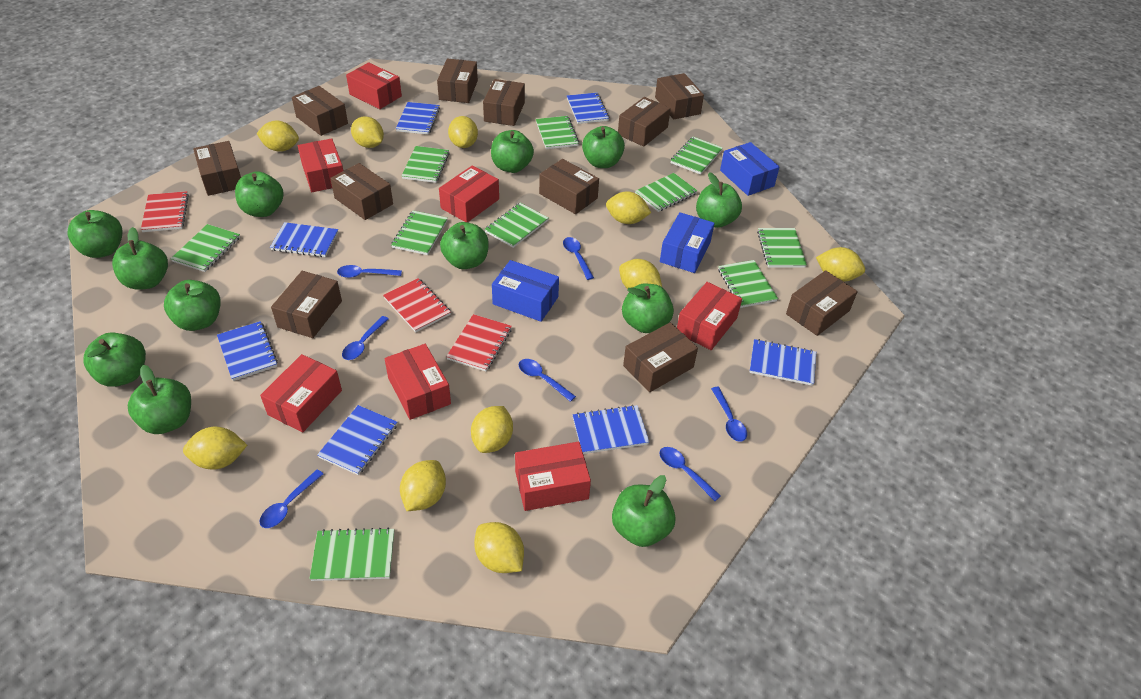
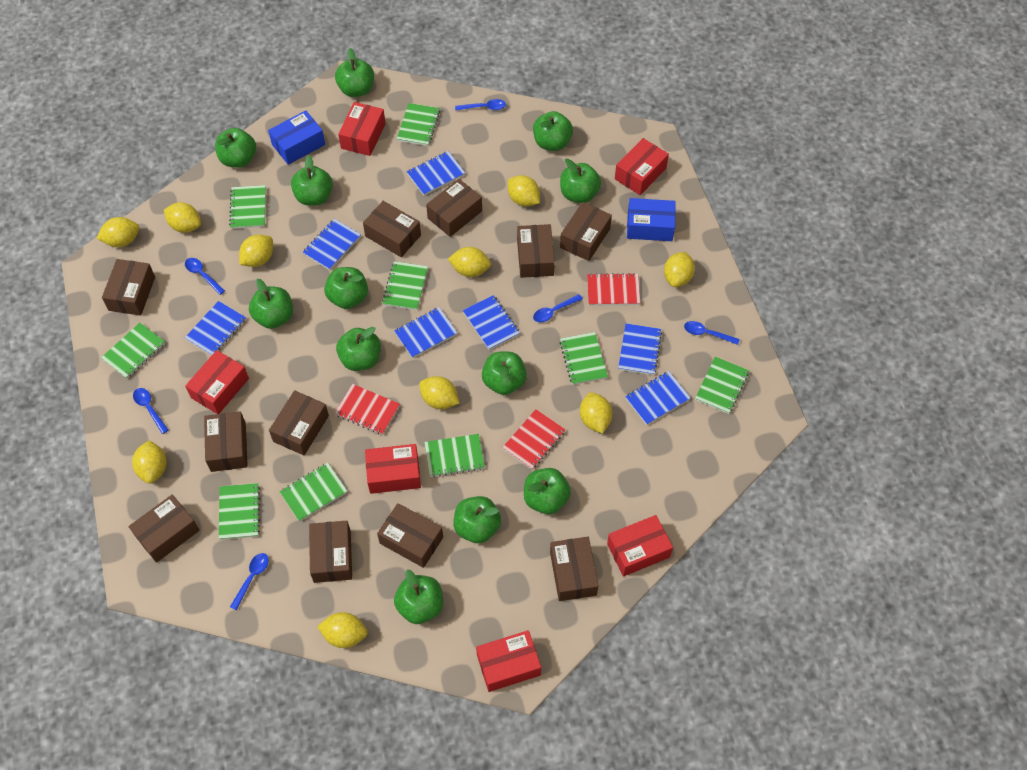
blue box: 3 -> 2
blue spoon: 7 -> 6
green notebook: 10 -> 9
red box: 7 -> 6

